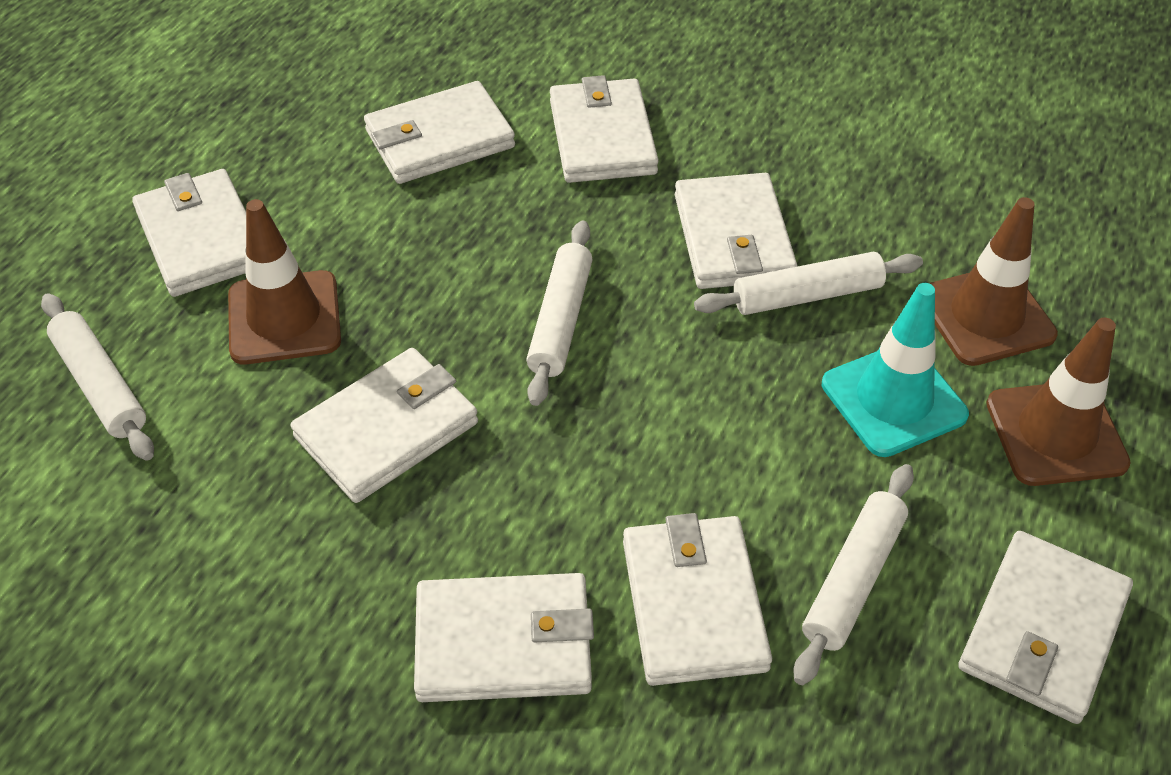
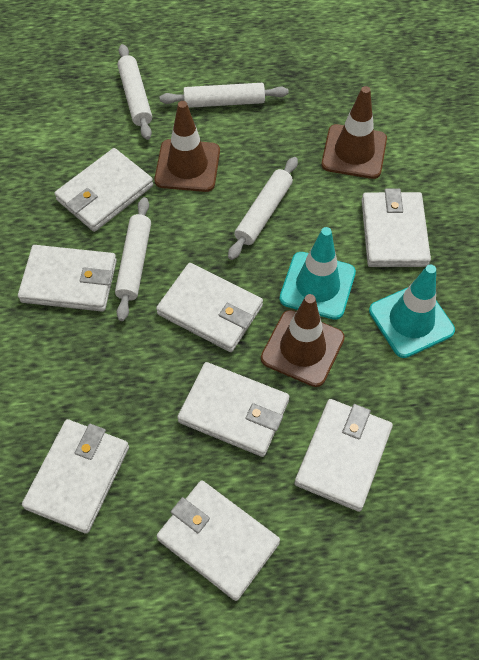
turquoise traffic cone: 1 -> 2

